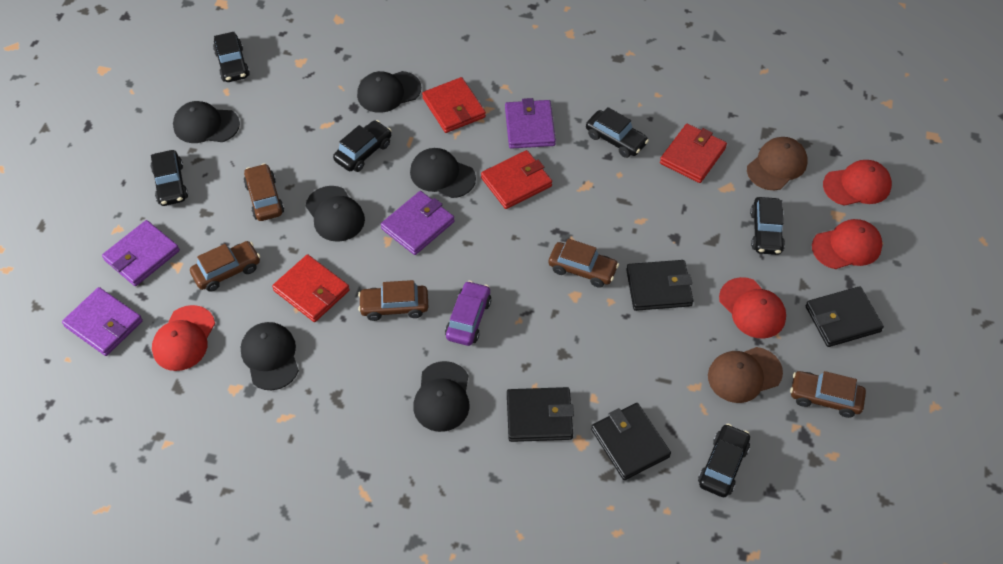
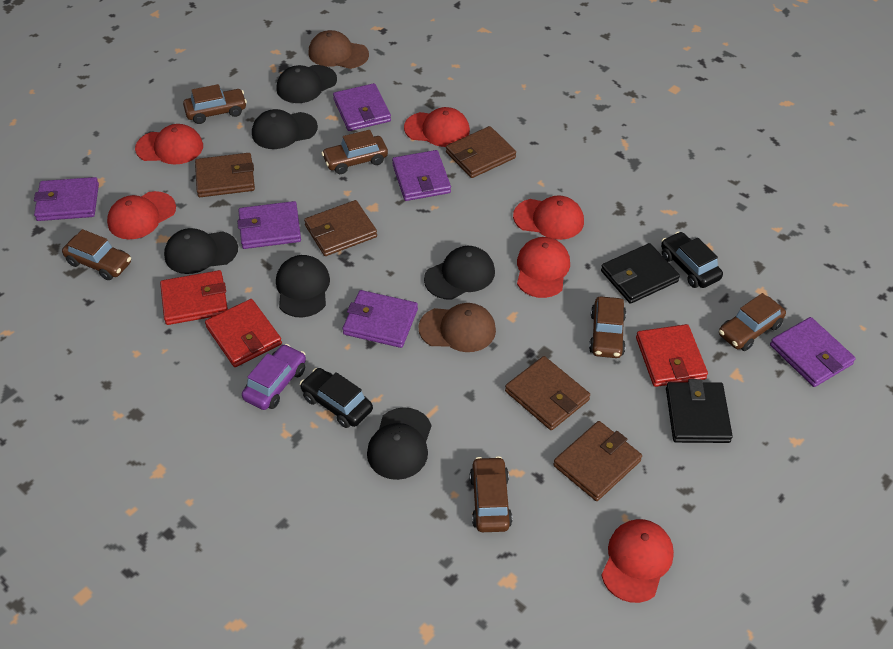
black car: 6 -> 2
black wallet: 4 -> 2
brown car: 5 -> 6
brown wallet: 0 -> 5
purple wallet: 4 -> 6
red cap: 4 -> 6
red wallet: 4 -> 3

